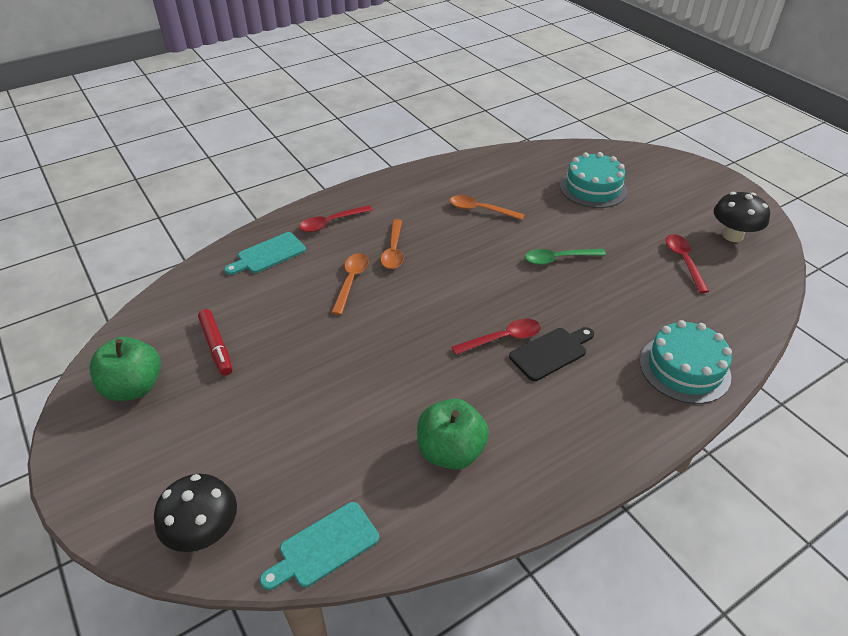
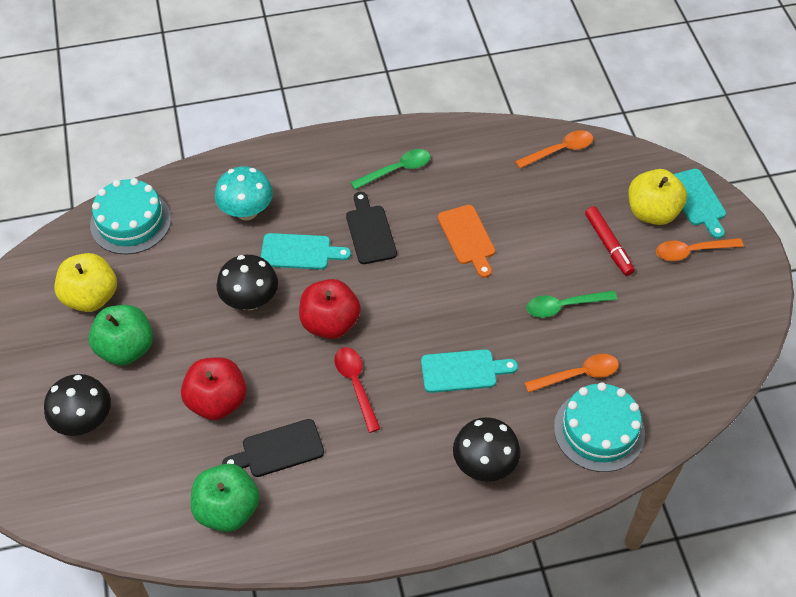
black cutting board: 1 -> 2
black mushroom: 2 -> 3
green spoon: 1 -> 2
orange cutting board: 0 -> 1
red apple: 0 -> 2
red spoon: 3 -> 1
turquoise cutting board: 2 -> 3
turquoise mushroom: 0 -> 1
yellow apple: 0 -> 2

